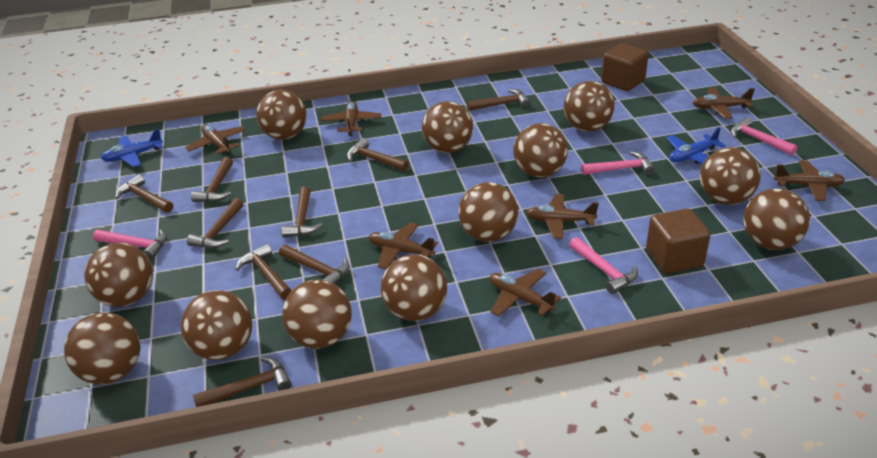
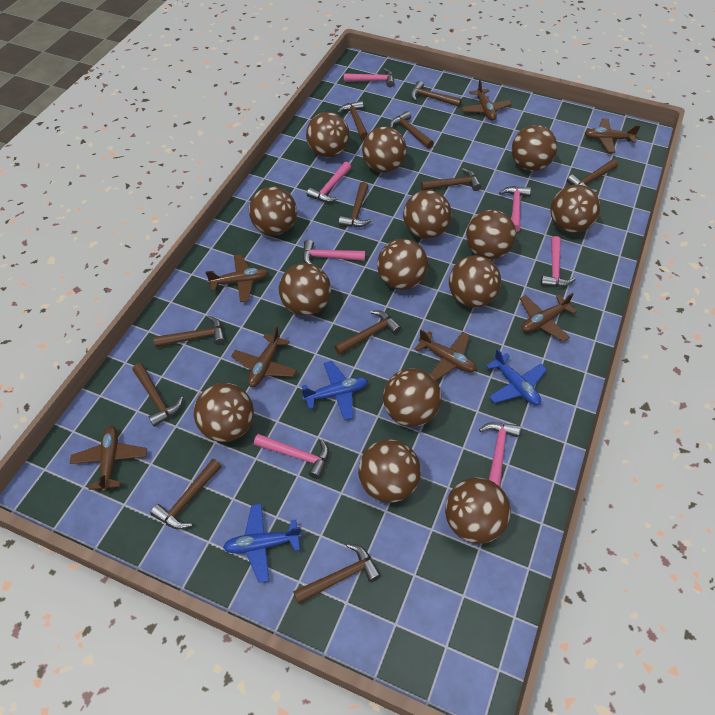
blue plane: 2 -> 3
brown ball: 12 -> 14
brown cube: 2 -> 0
brown hammer: 9 -> 11
pink hammer: 4 -> 7

